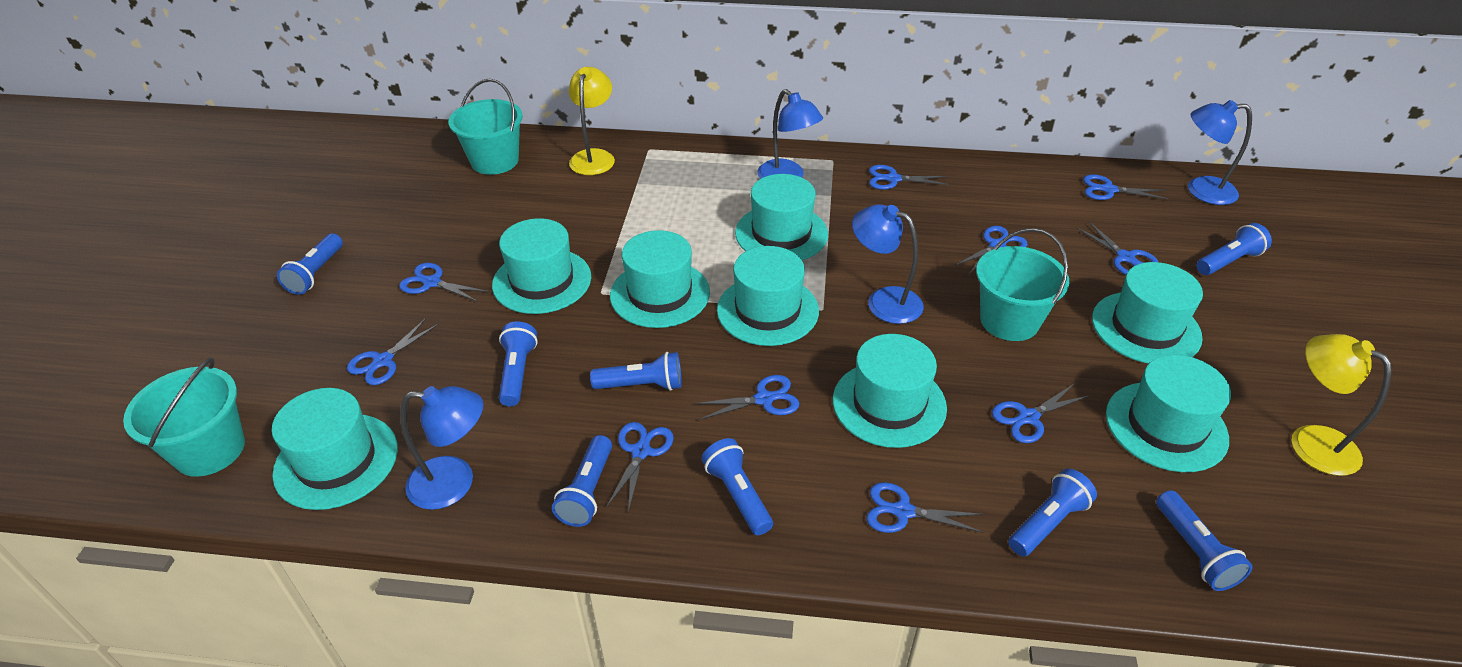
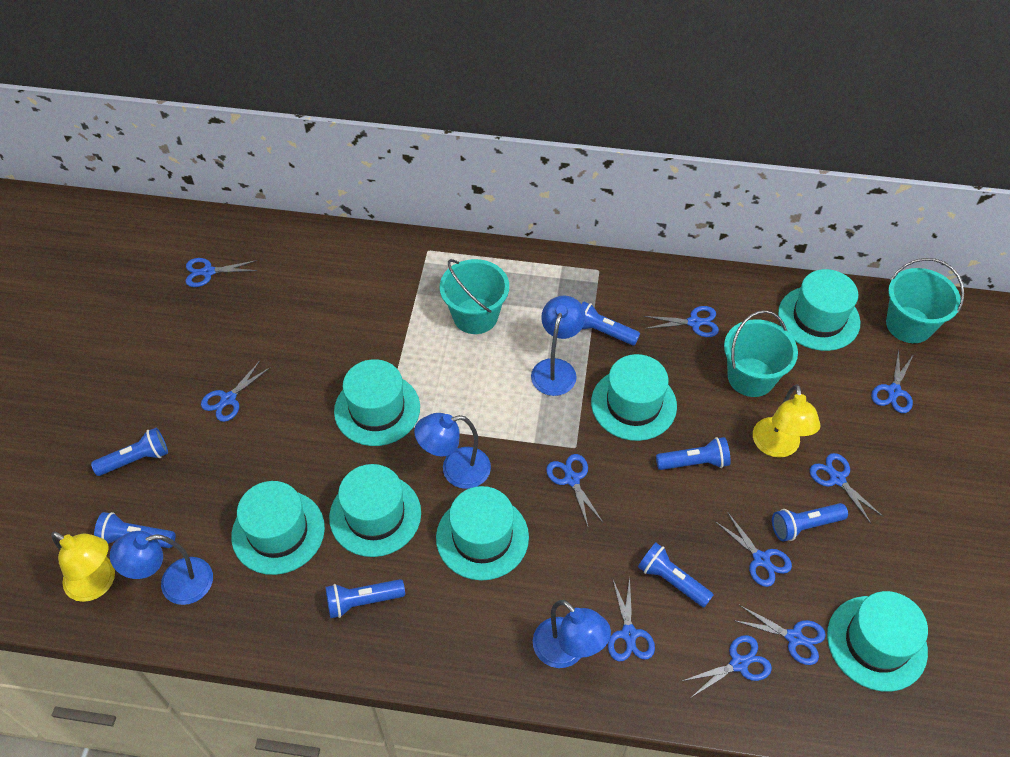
blue flashlight: 8 -> 7
turquoise hat: 8 -> 7

